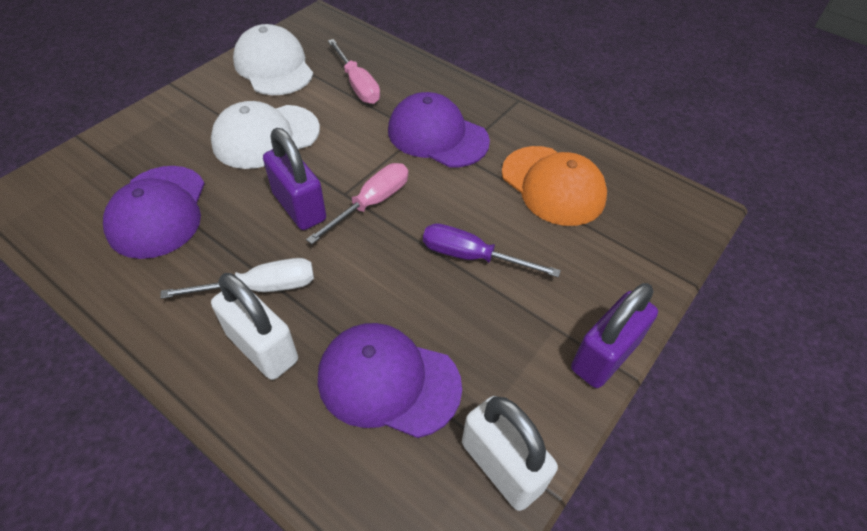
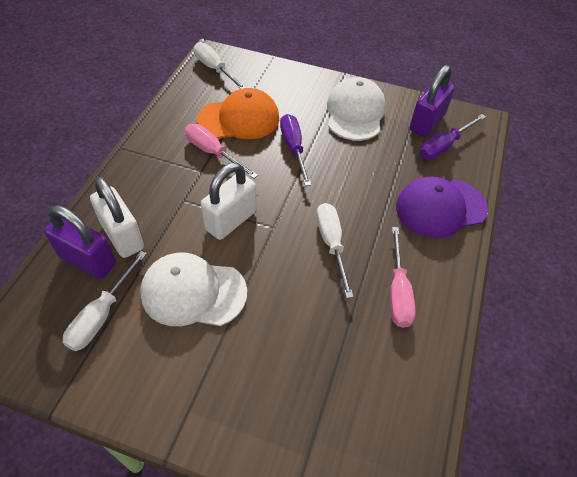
purple cap: 3 -> 1
purple screwdriver: 1 -> 2
white screwdriver: 1 -> 3

